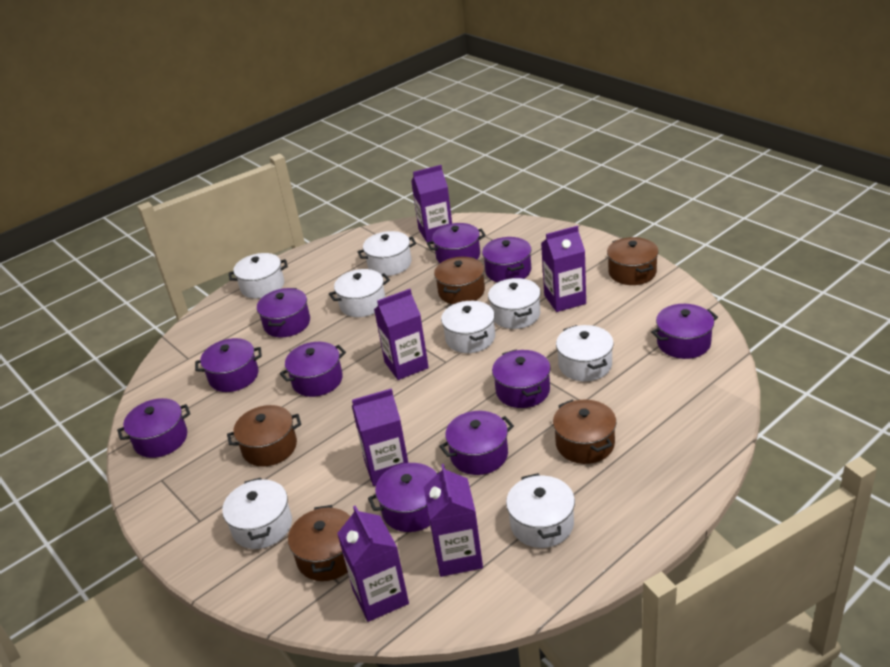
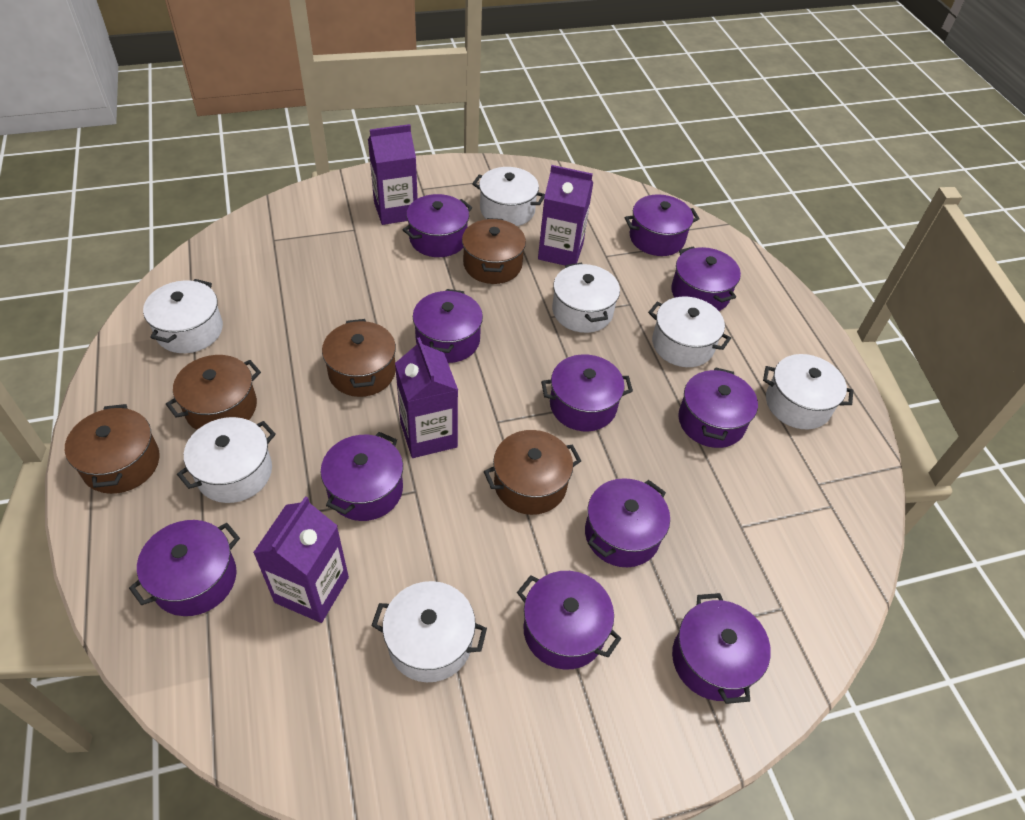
purple carton: 6 -> 4
purple pot: 10 -> 11
white pot: 8 -> 7

